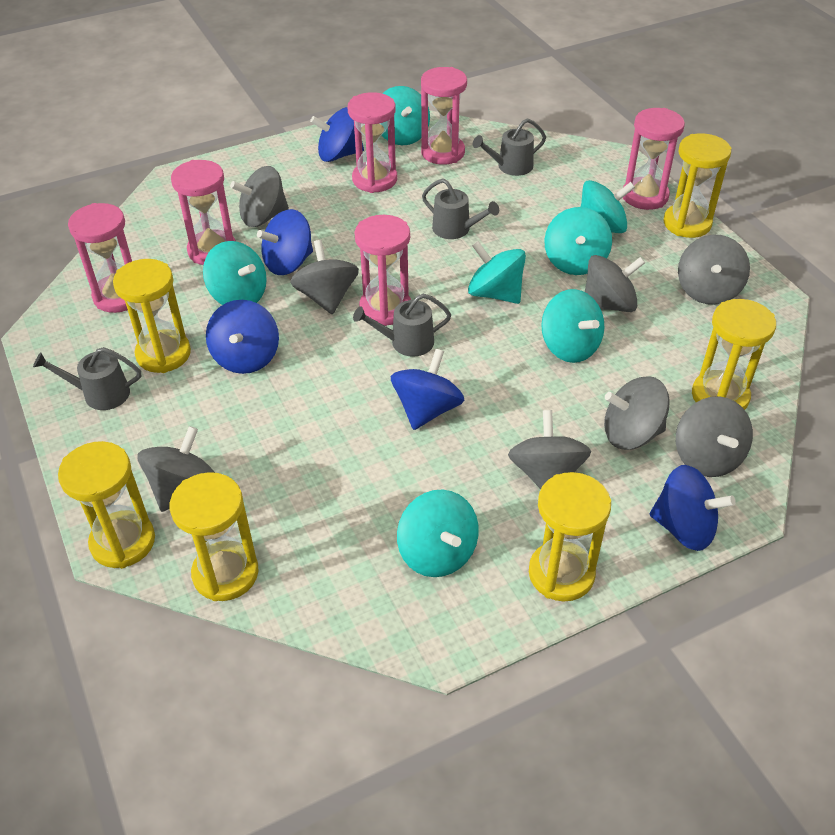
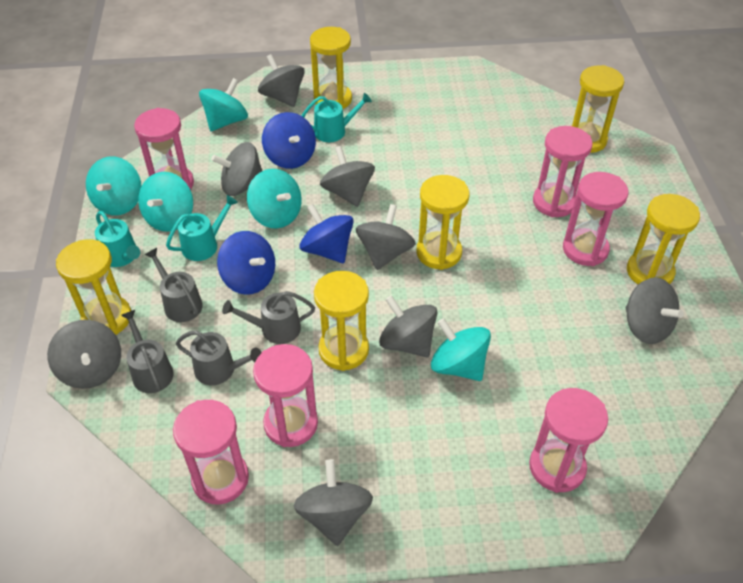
blue spinning top: 5 -> 3
turquoise spinning top: 7 -> 5
turquoise watering can: 0 -> 3

